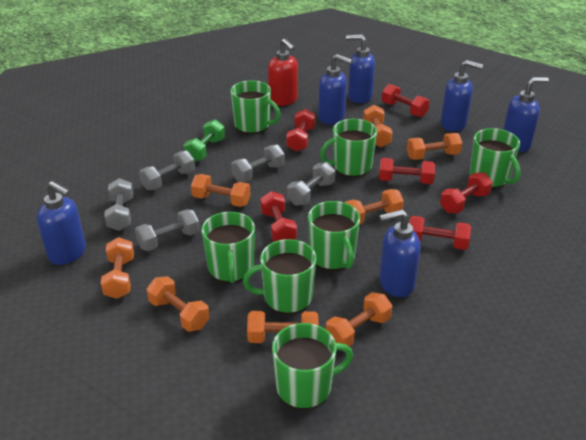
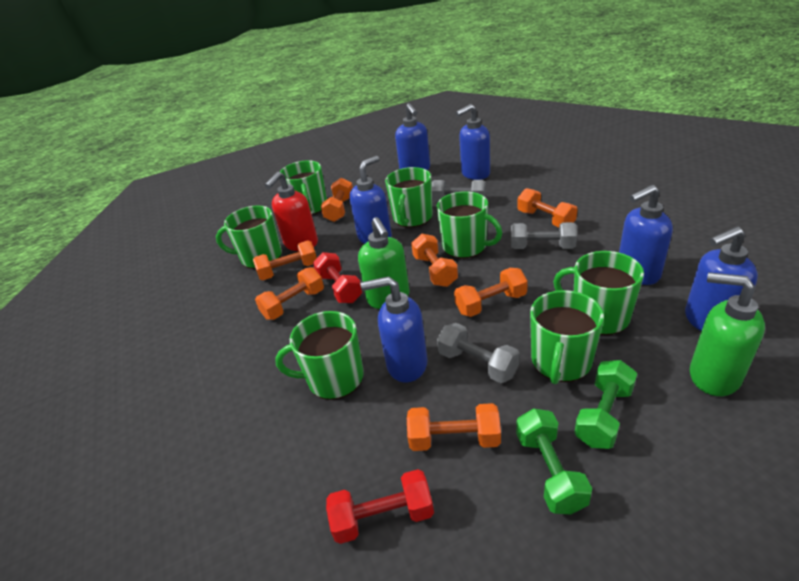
green dumbbell: 1 -> 2
green soap dispenser: 0 -> 2
grey dumbbell: 5 -> 3
orange dumbbell: 8 -> 7
red dumbbell: 6 -> 2

